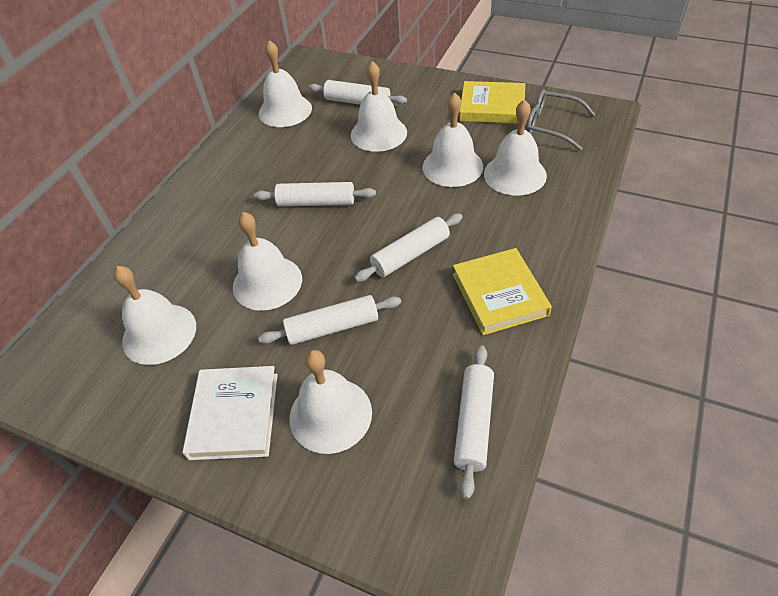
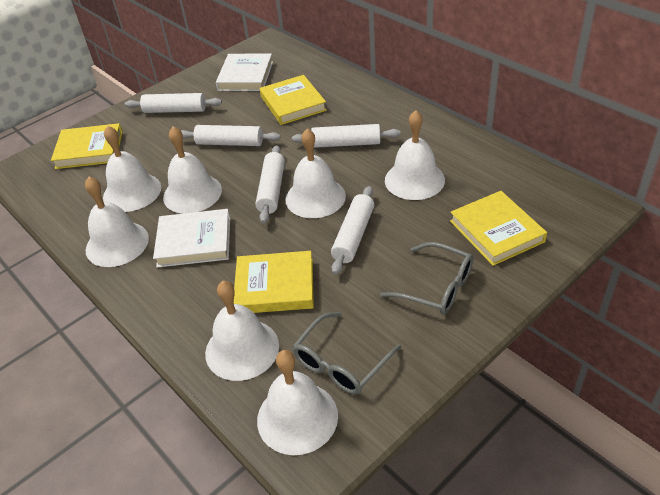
grey glasses: 1 -> 2
white book: 1 -> 2
yellow book: 2 -> 4

